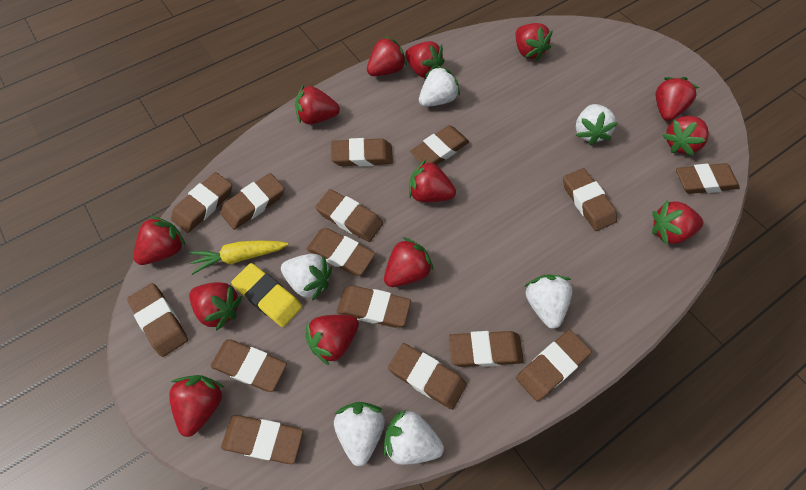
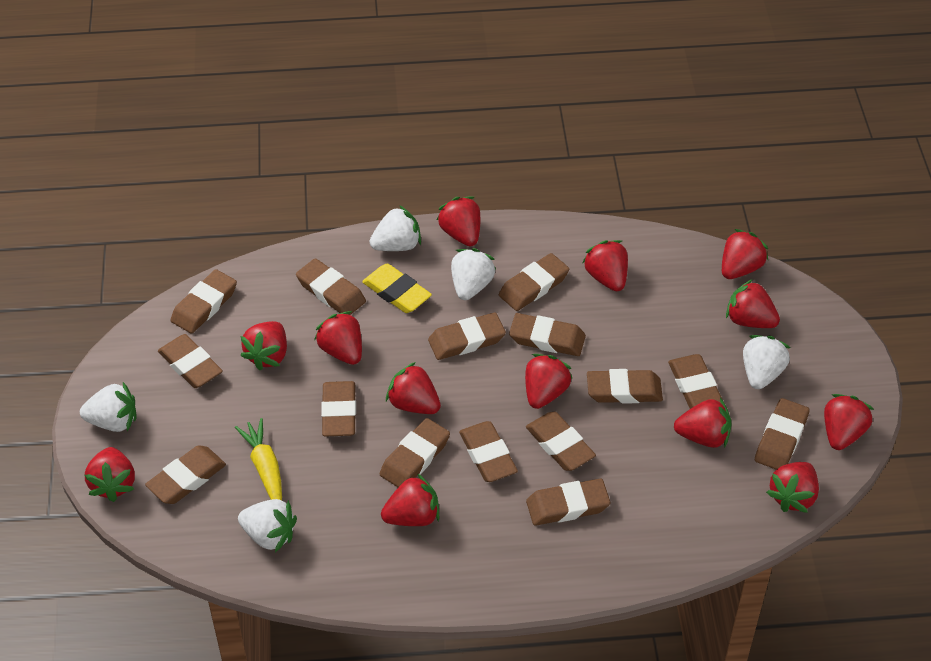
white strawberry: 6 -> 5

